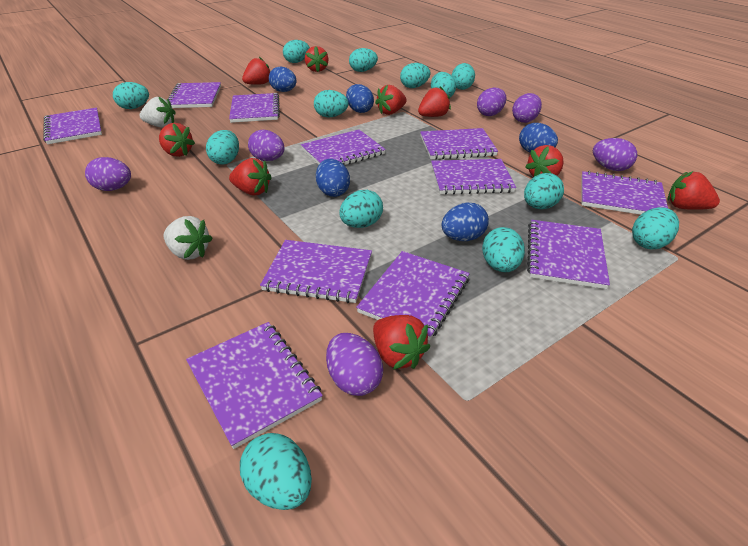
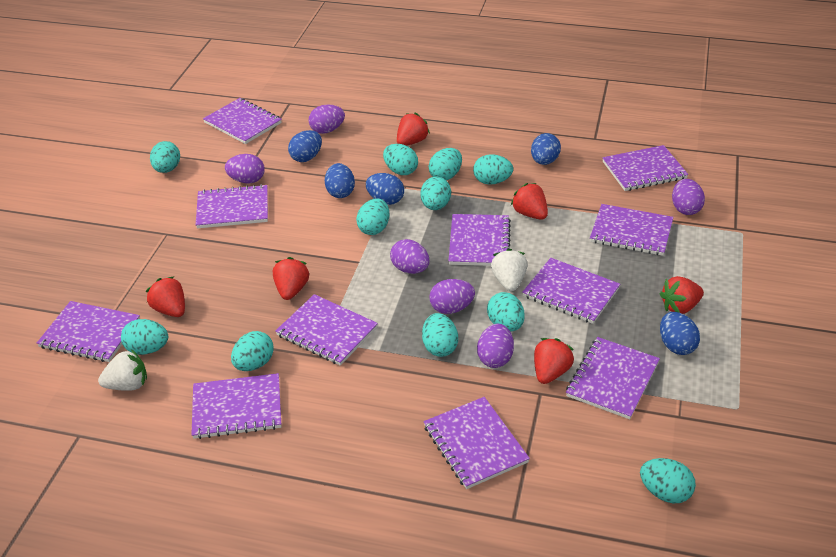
red strawberry: 9 -> 6
turquoise egg: 13 -> 11

